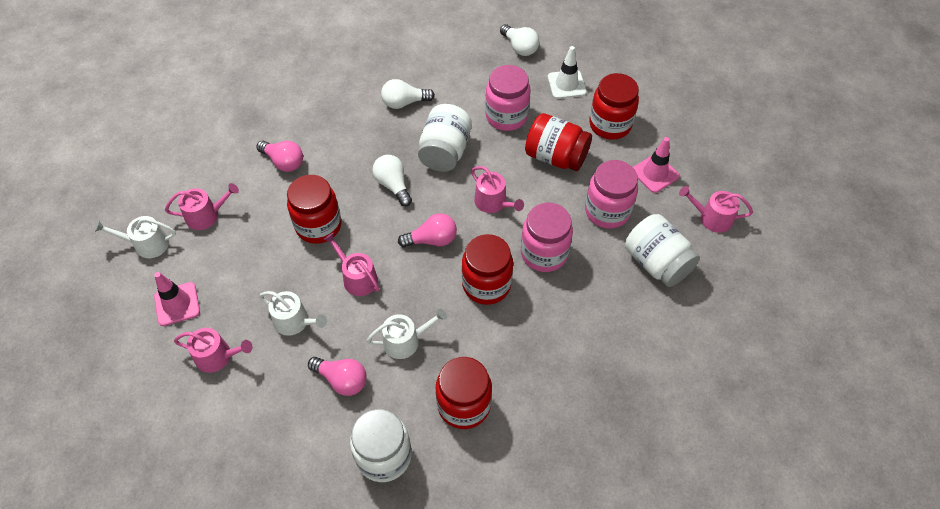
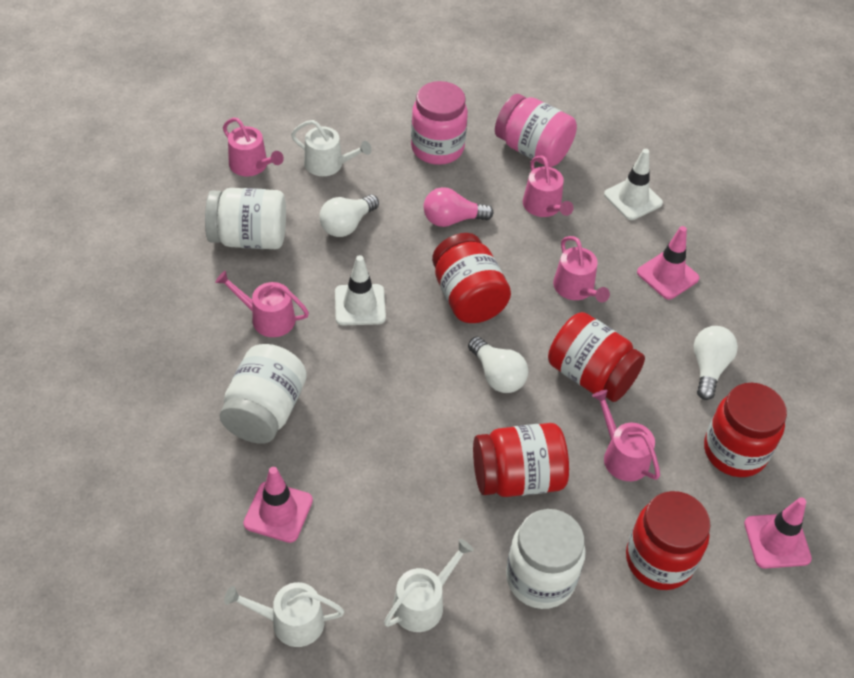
pink jar: 3 -> 2
pink light bulb: 3 -> 1
pink traffic cone: 2 -> 3
white traffic cone: 1 -> 2

